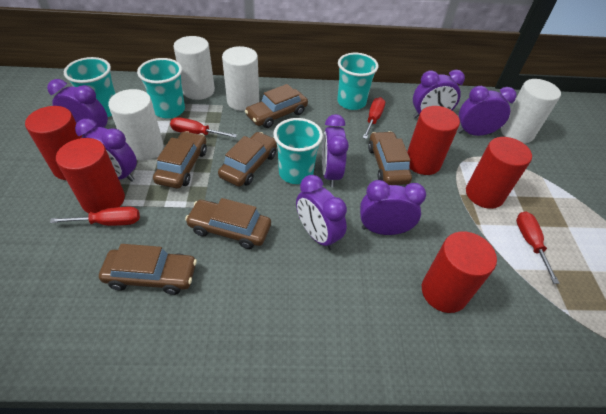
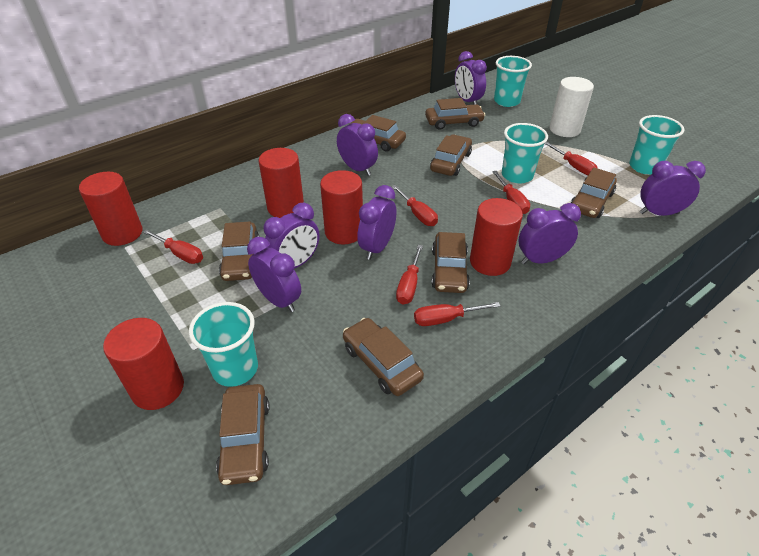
brown car: 6 -> 8
red screwdriver: 4 -> 6
white cylinder: 4 -> 1

